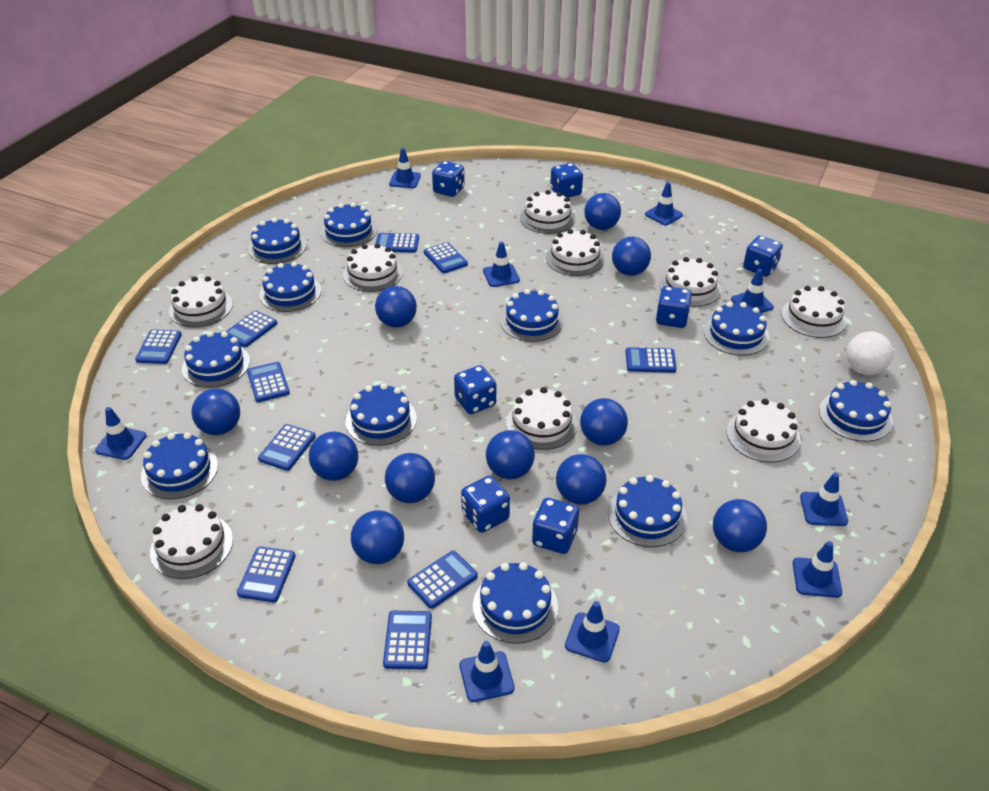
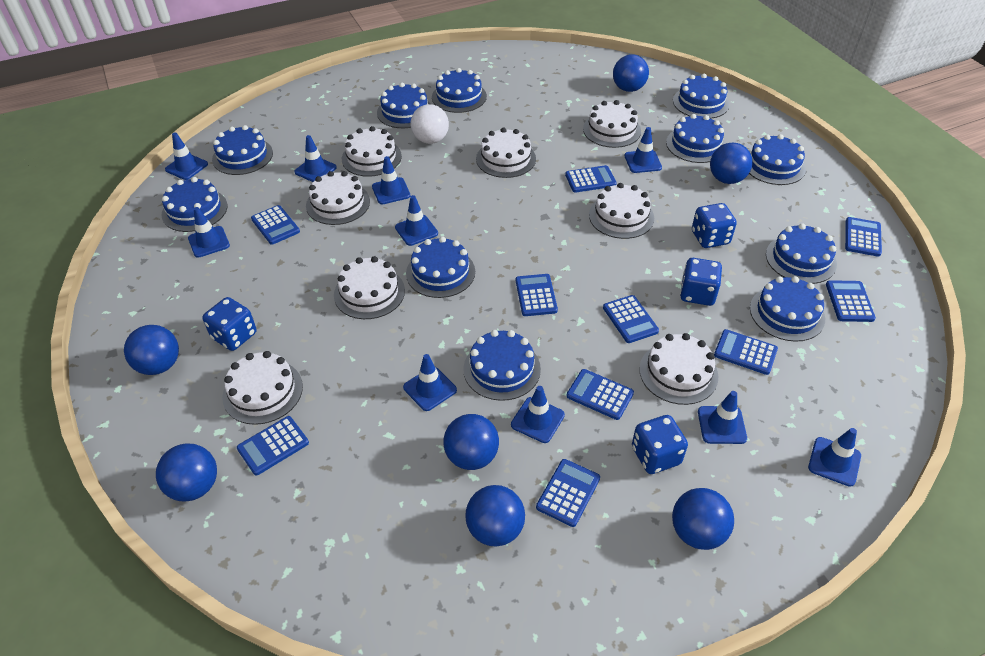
blue ball: 11 -> 7
blue dice: 7 -> 4
blue traffic cone: 9 -> 10
white cake: 9 -> 8

